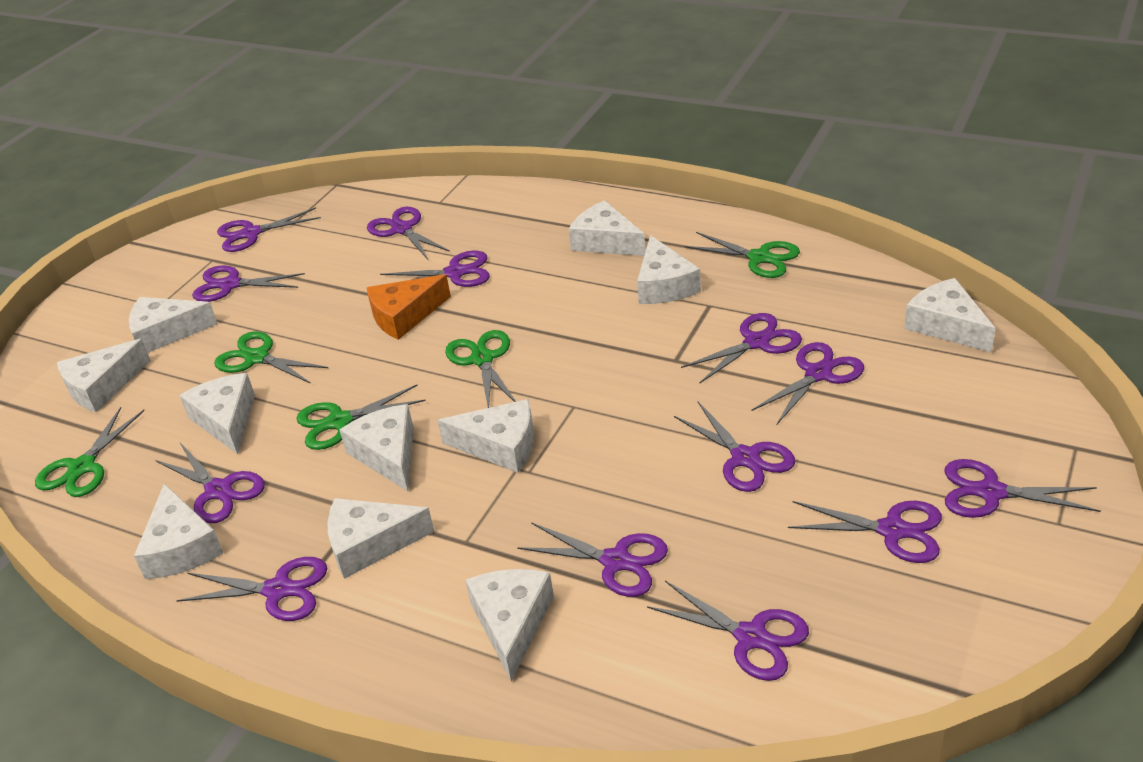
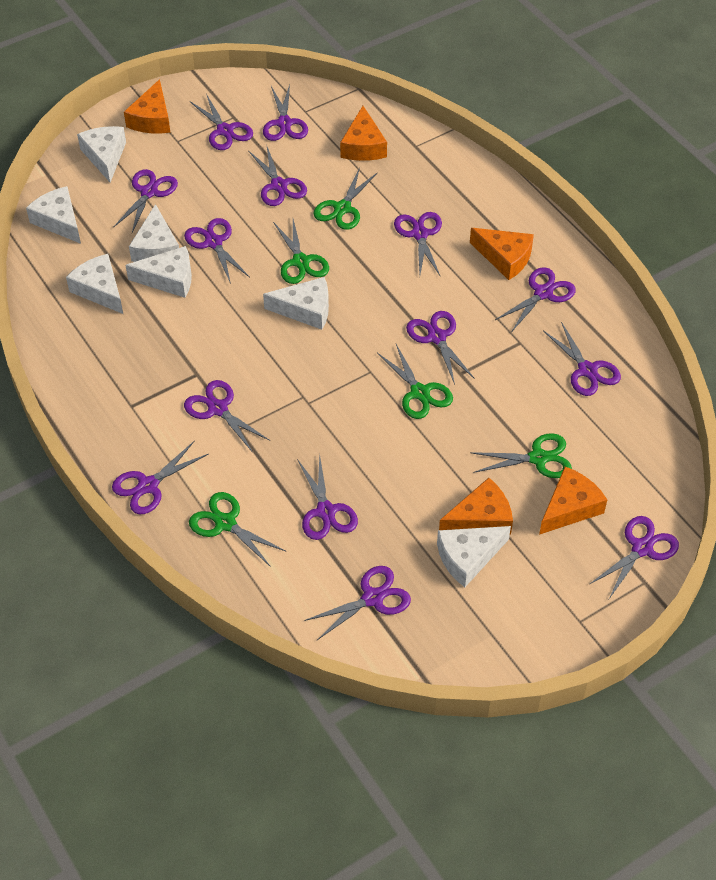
orange cheese: 1 -> 5
purple scissors: 13 -> 14
white cheese: 11 -> 7

